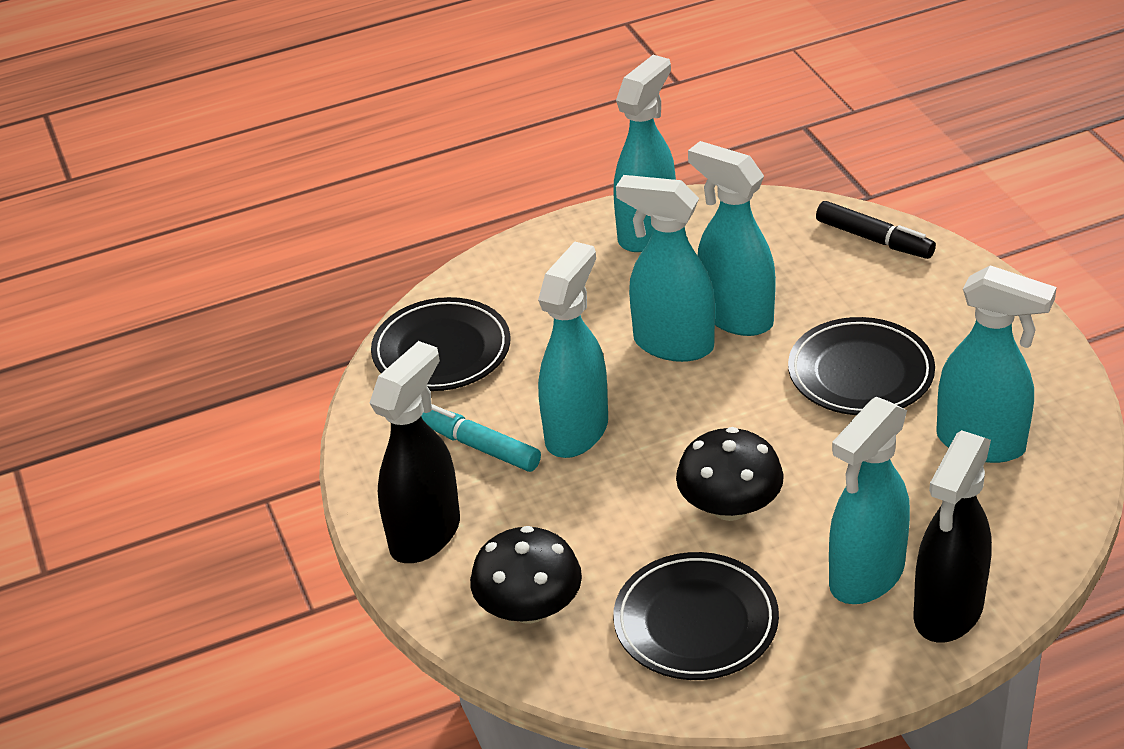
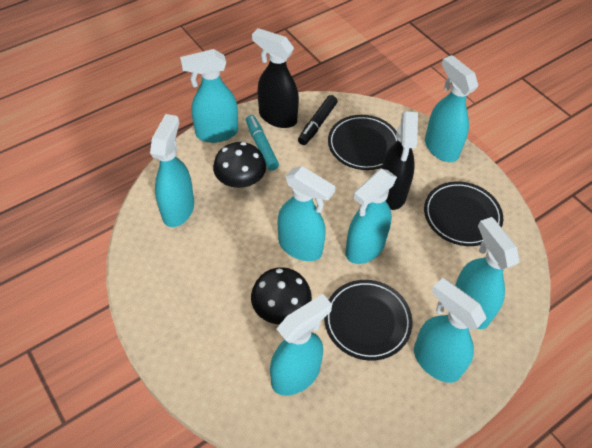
turquoise spray bottle: 6 -> 8

